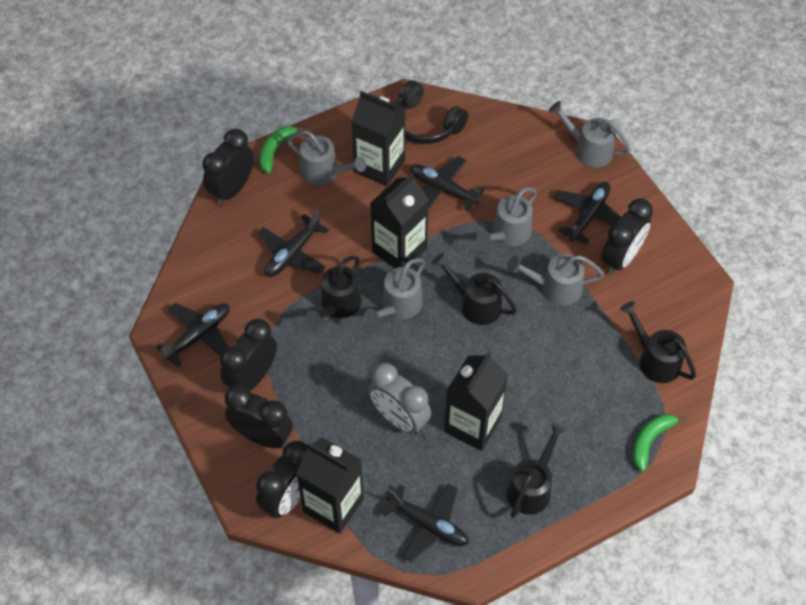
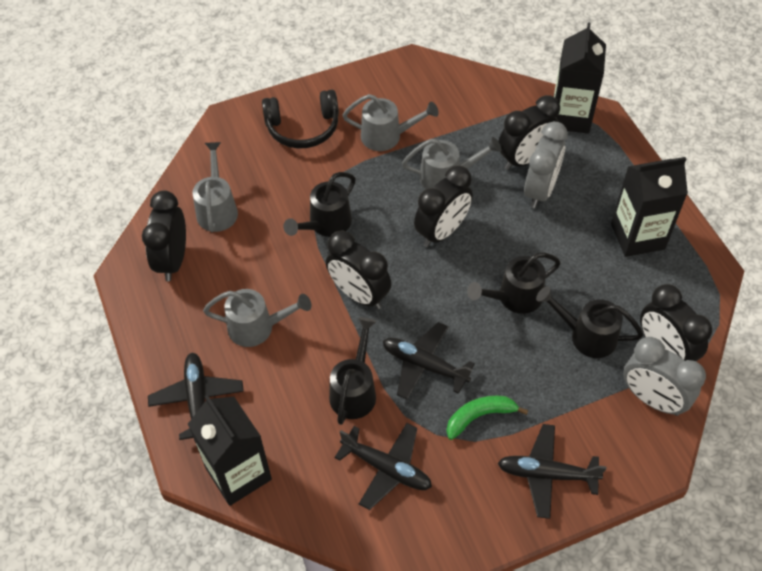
black carton: 4 -> 3
black plane: 5 -> 4
green banana: 2 -> 1
grey clock: 1 -> 2
grey watering can: 5 -> 4

